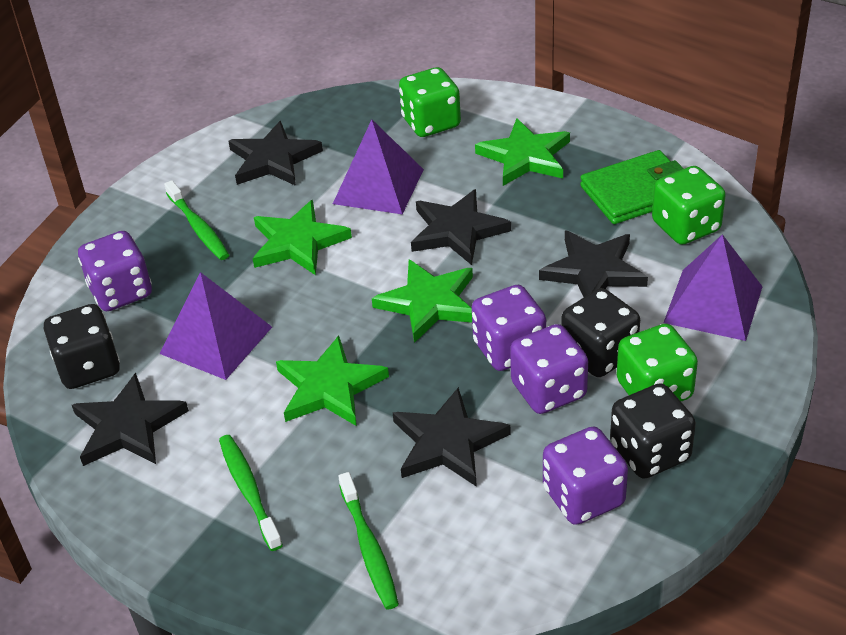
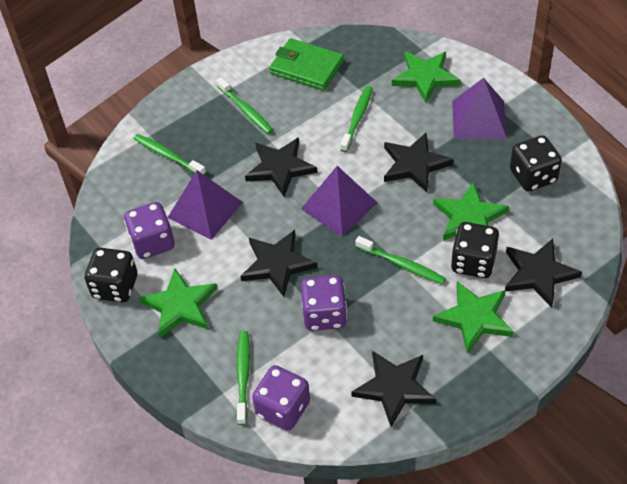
green dice: 3 -> 0
green toothbrush: 3 -> 5
purple dice: 4 -> 3

